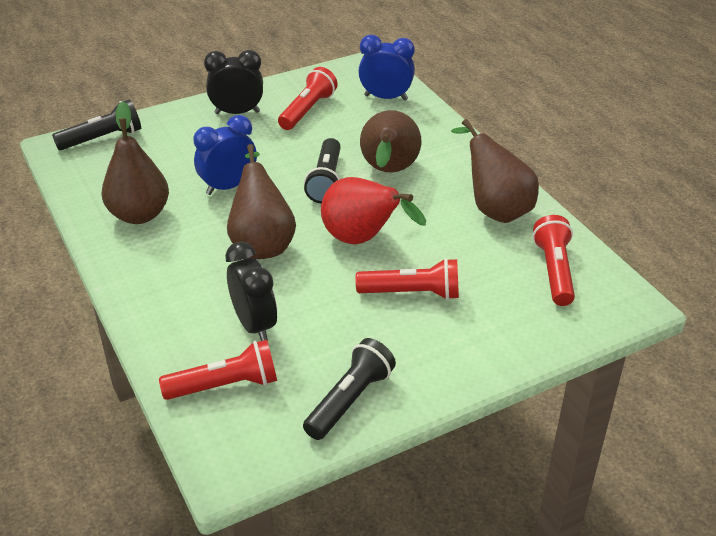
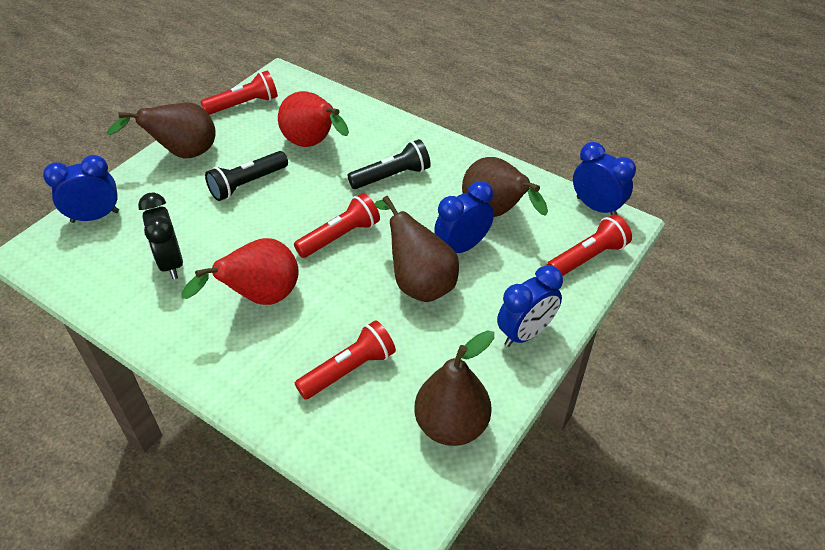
black clock: 2 -> 1
black flashlight: 3 -> 2
blue clock: 2 -> 4
red pear: 1 -> 2

